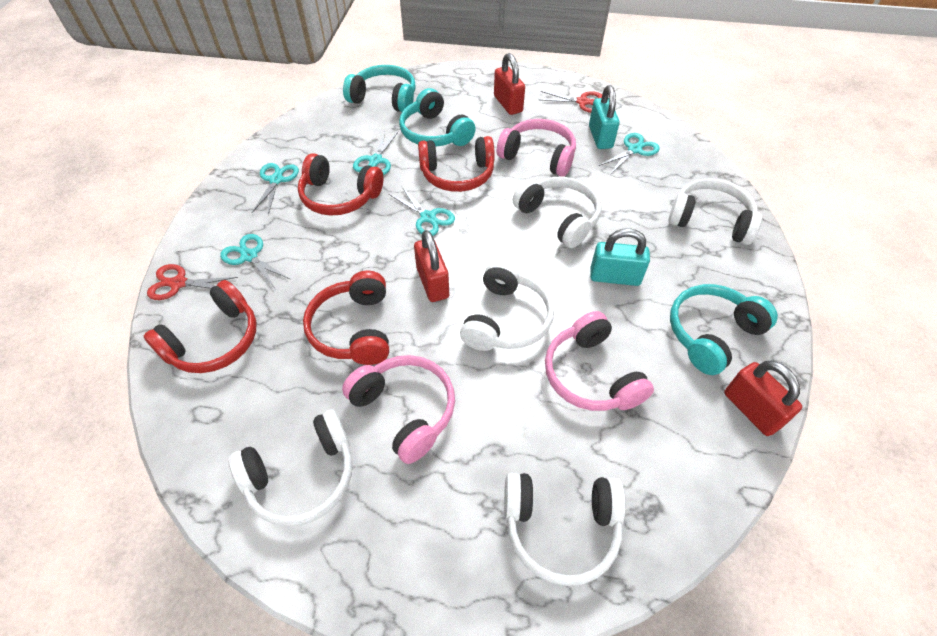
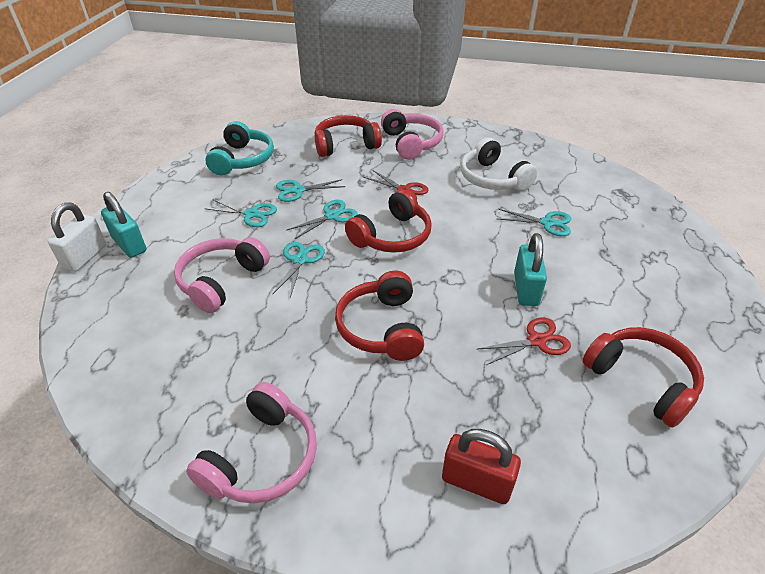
red padlock: 3 -> 1
turquoise headphones: 3 -> 1
white headphones: 5 -> 1
white padlock: 0 -> 1

